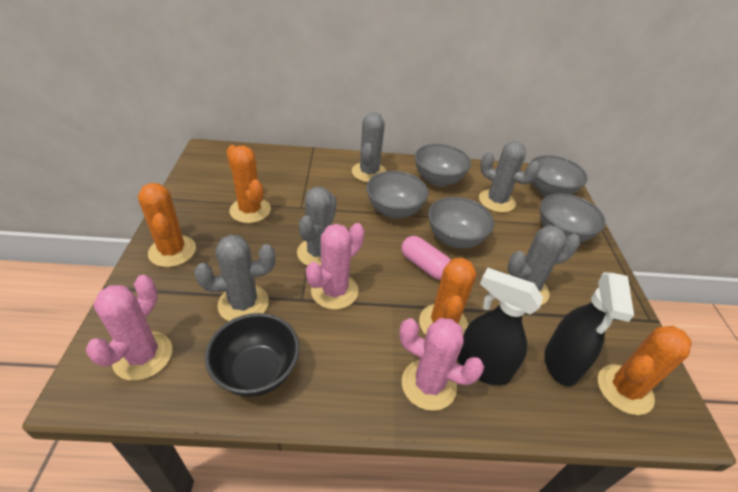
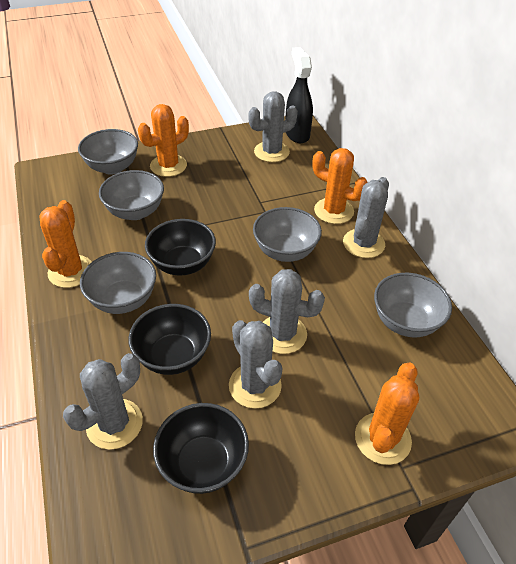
black bowl: 1 -> 3
black spray bottle: 2 -> 1
pink cactus: 3 -> 0
pink capsule: 1 -> 0

